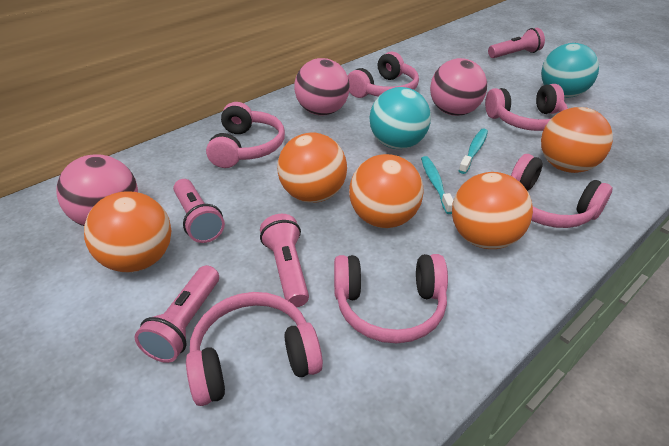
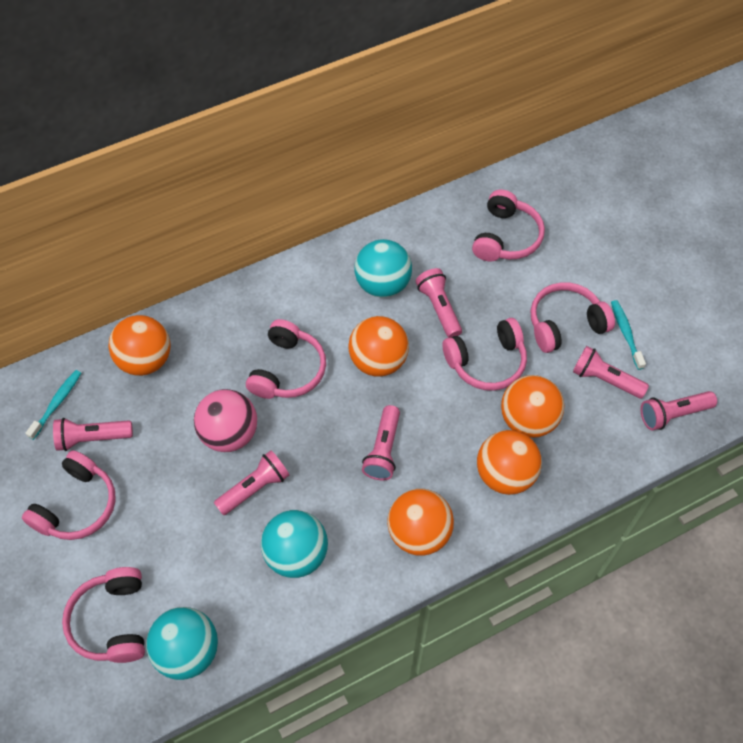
pink ball: 3 -> 1
pink flashlight: 4 -> 6
turquoise ball: 2 -> 3

